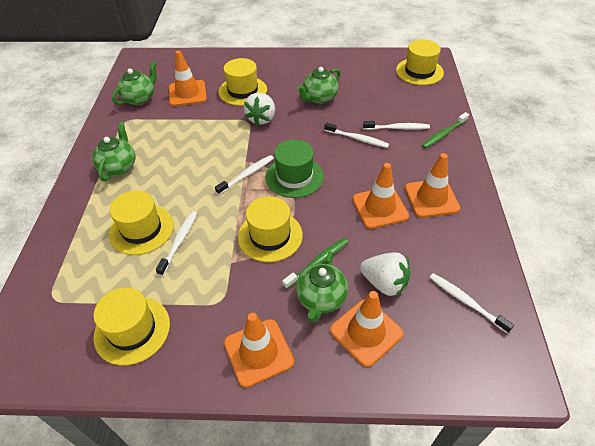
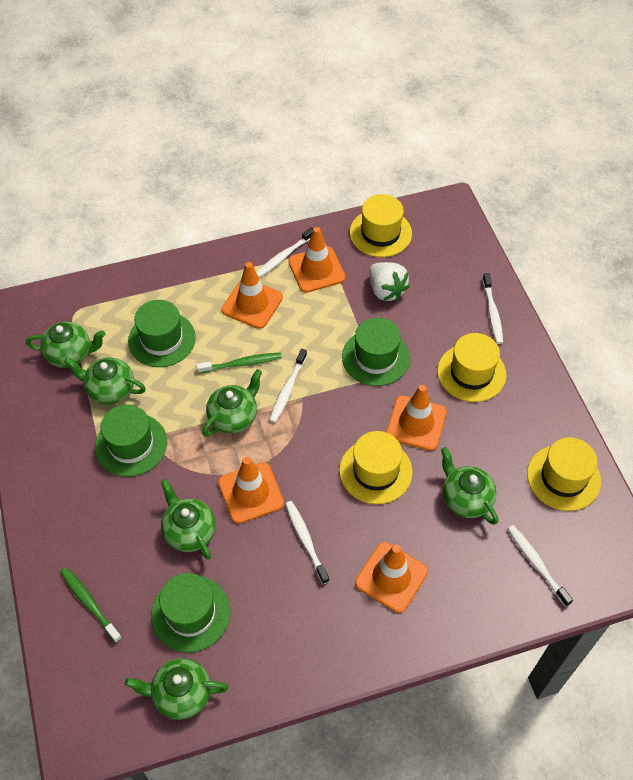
green hat: 1 -> 4
green teapot: 4 -> 6
white strawberry: 2 -> 1
yellow hat: 5 -> 4

